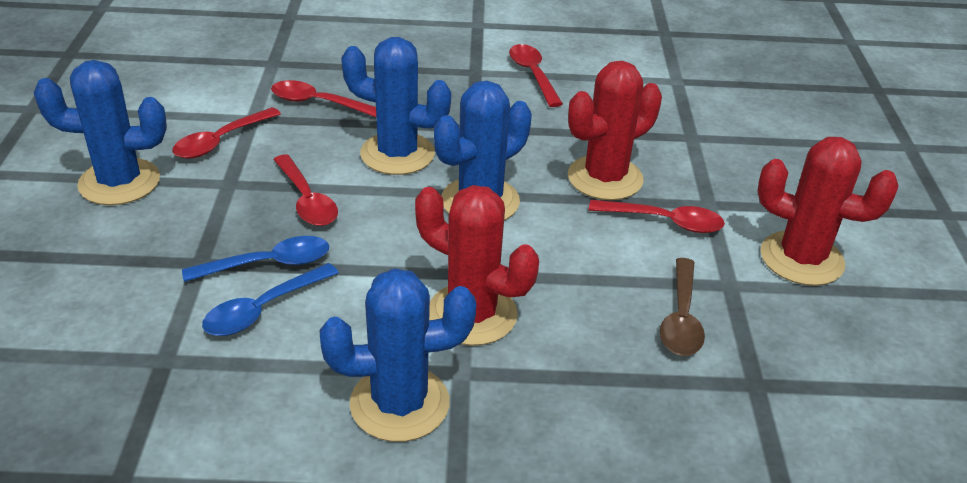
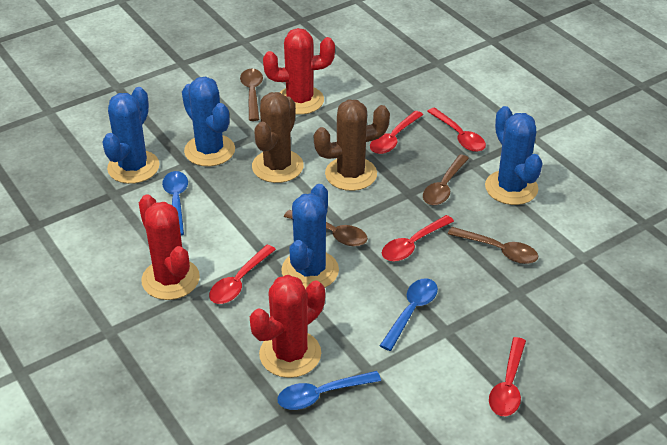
blue spoon: 2 -> 3
brown cactus: 0 -> 2
brown spoon: 1 -> 4

